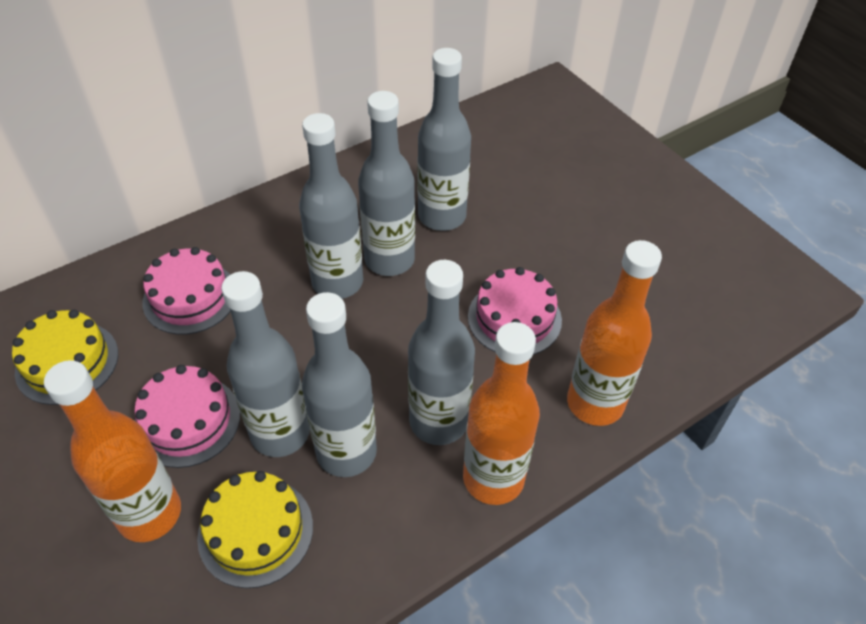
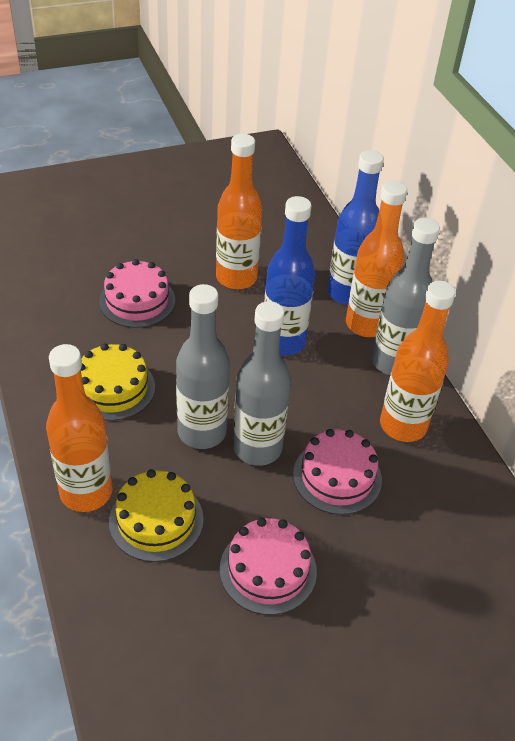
blue bottle: 0 -> 2
grey bottle: 6 -> 3
orange bottle: 3 -> 4

